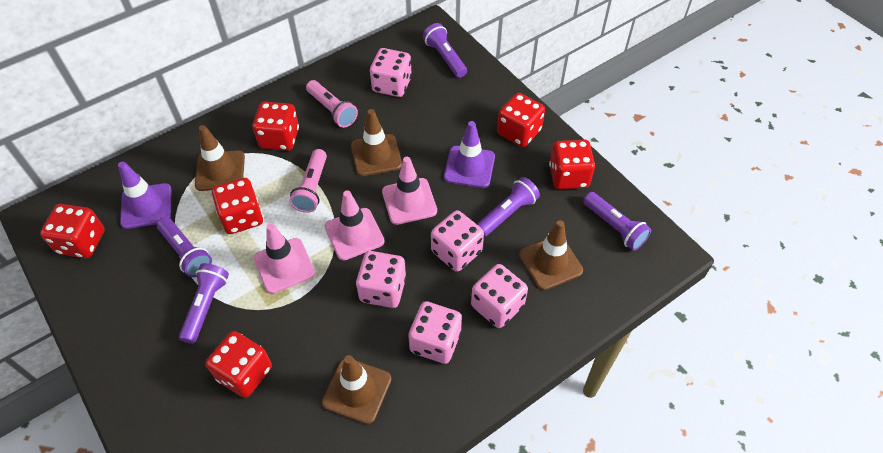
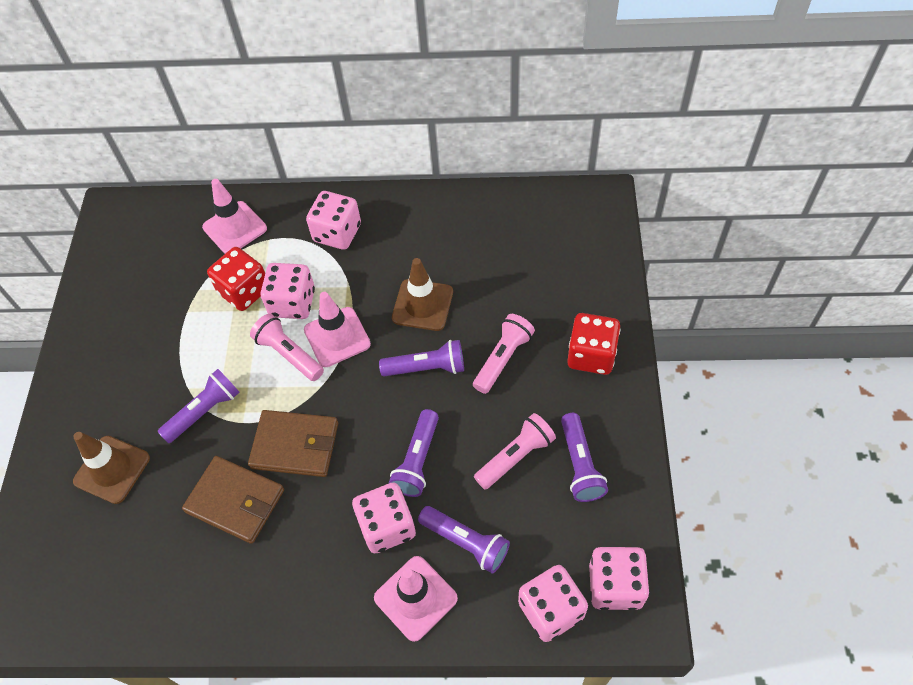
brown traffic cone: 4 -> 2
brown wallet: 0 -> 2
pink flashlight: 2 -> 3
purple traffic cone: 2 -> 0
red dice: 6 -> 2

